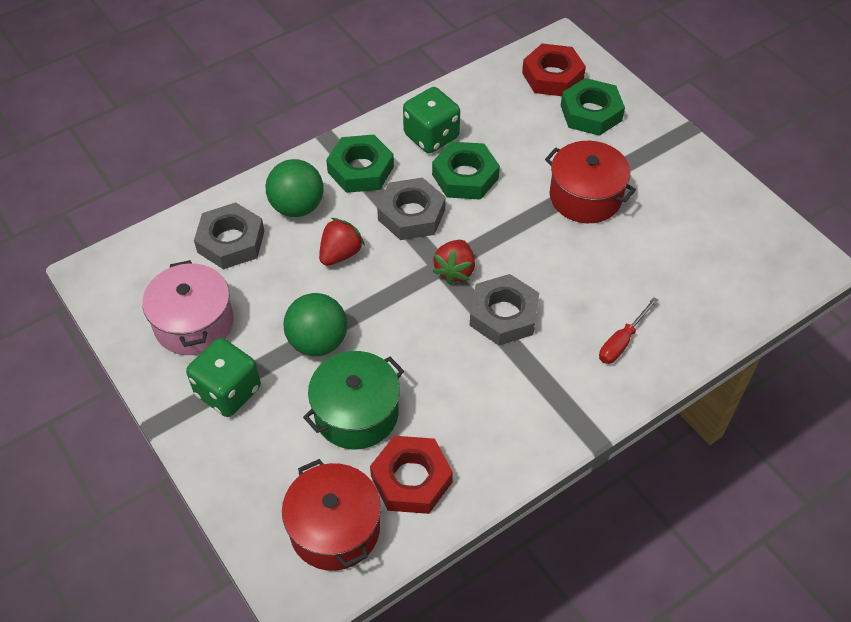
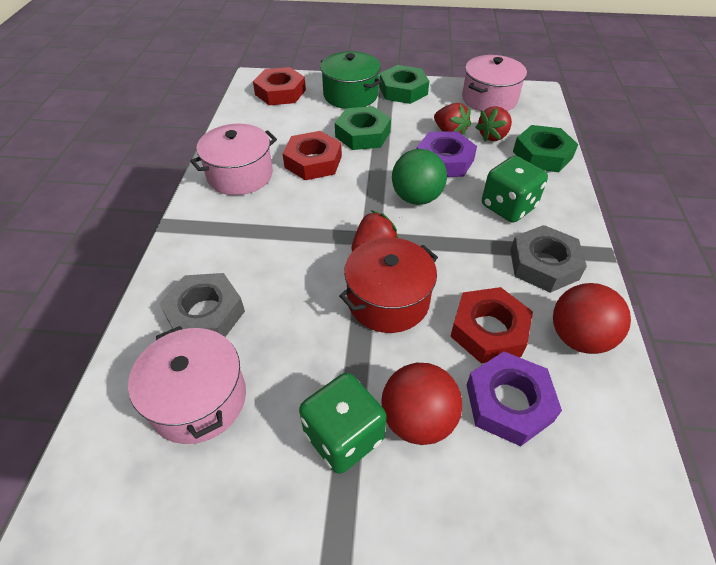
green ball: 2 -> 1
grey nut: 3 -> 2
pink pot: 1 -> 3
purple nut: 0 -> 2
red ball: 0 -> 2
red nut: 2 -> 3
red pot: 2 -> 1
red screwdriver: 1 -> 0
red strawberry: 2 -> 3

